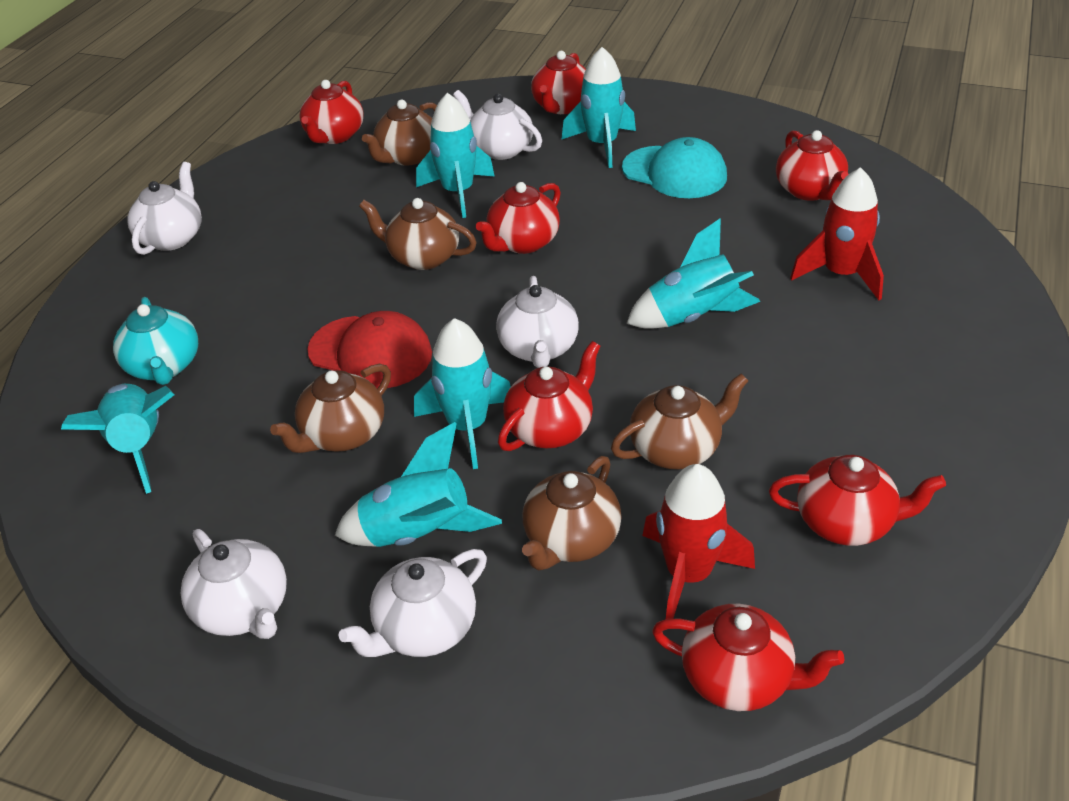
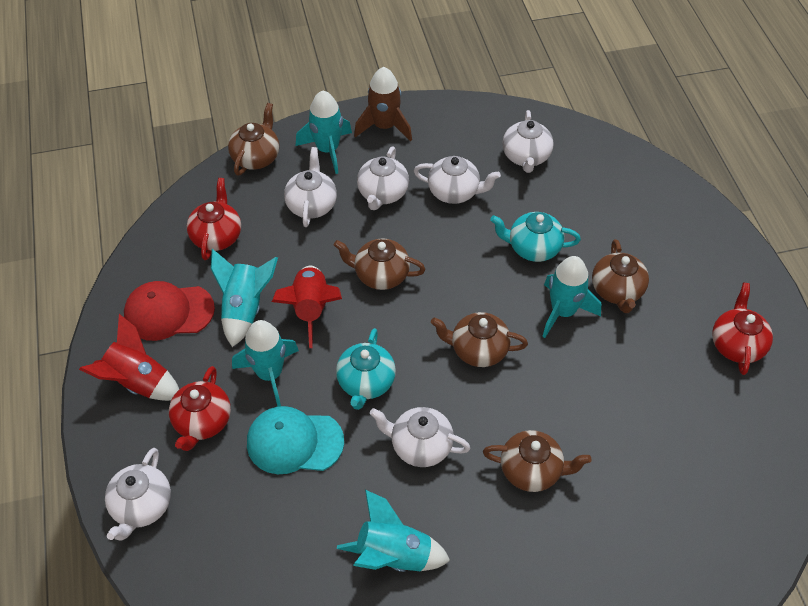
brown rocket: 0 -> 1
red teapot: 7 -> 3
turquoise rocket: 6 -> 5
turquoise teapot: 1 -> 2
white teapot: 5 -> 6

